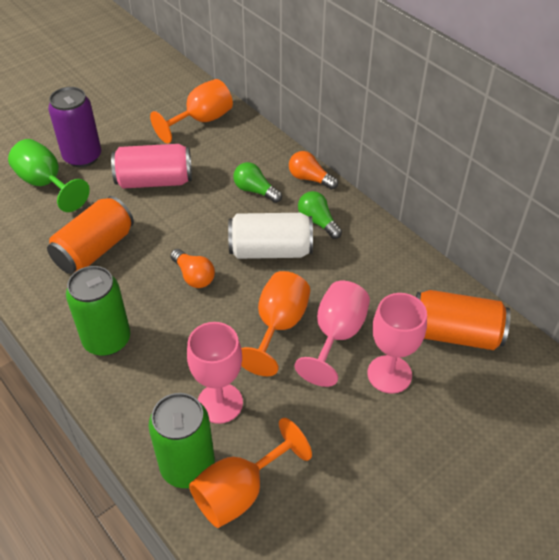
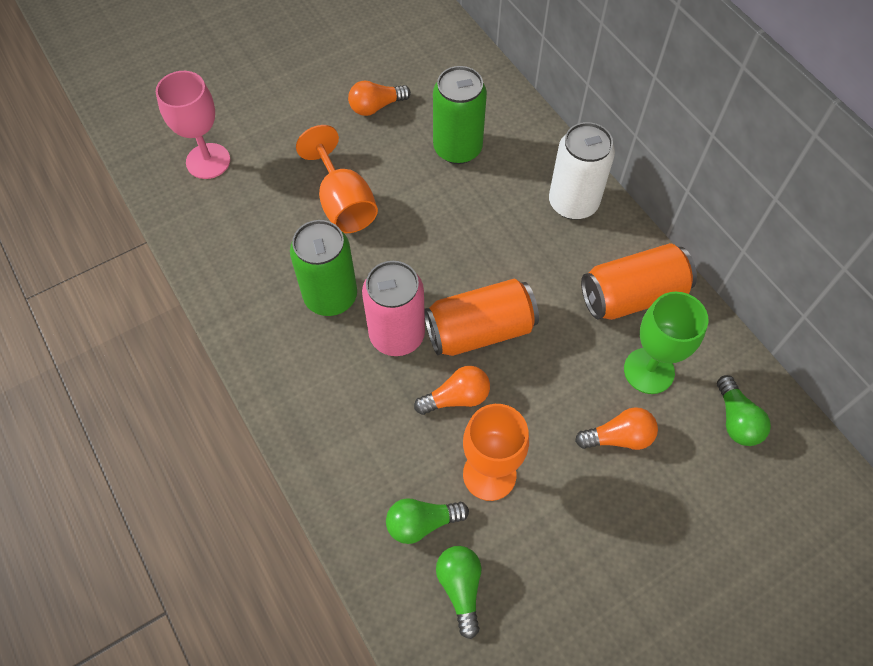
green light bulb: 2 -> 3
orange goblet: 3 -> 2
orange light bulb: 2 -> 3
pink goblet: 3 -> 1
purple can: 1 -> 0

